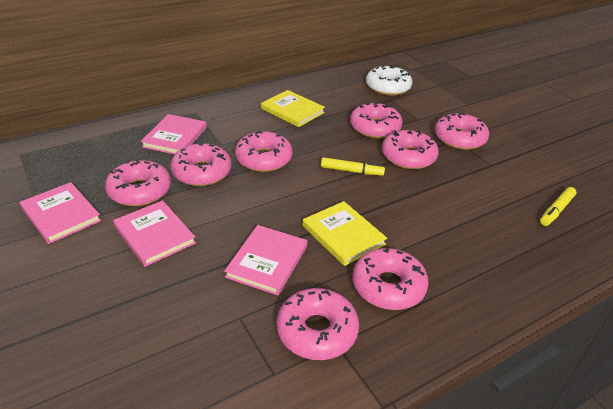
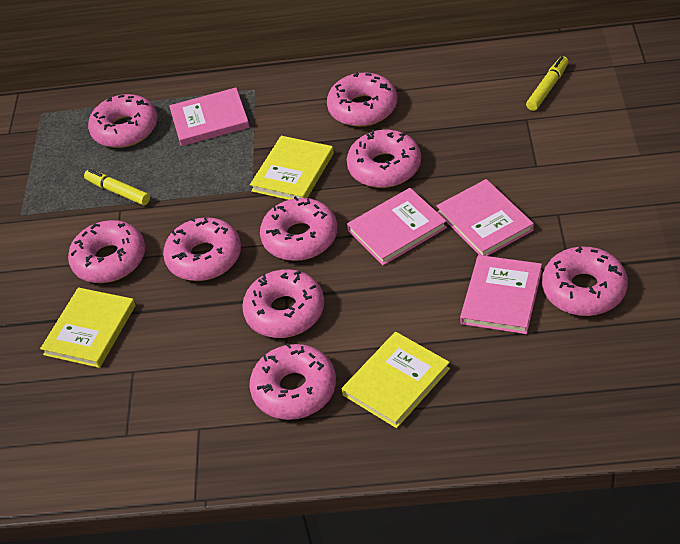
pink donut: 8 -> 9
white donut: 1 -> 0
yellow book: 2 -> 3

